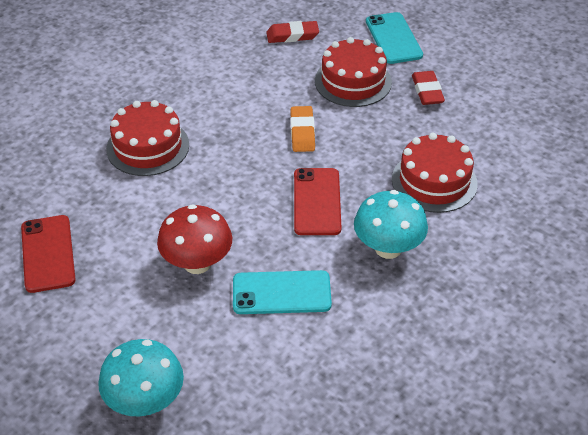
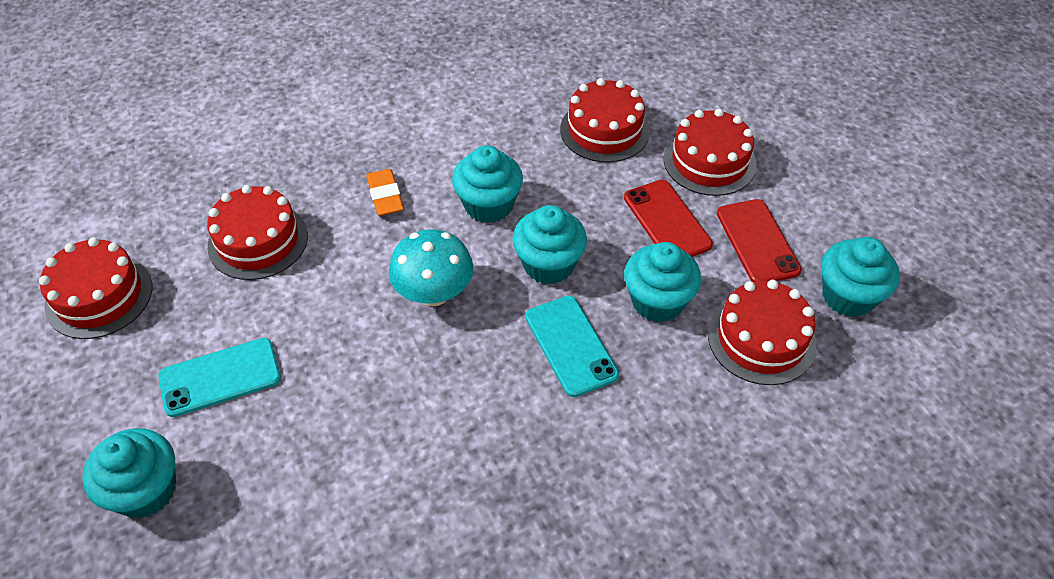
red cake: 3 -> 5
red eraser: 2 -> 0
red mushroom: 1 -> 0
turquoise cupcake: 0 -> 5
turquoise mushroom: 2 -> 1

